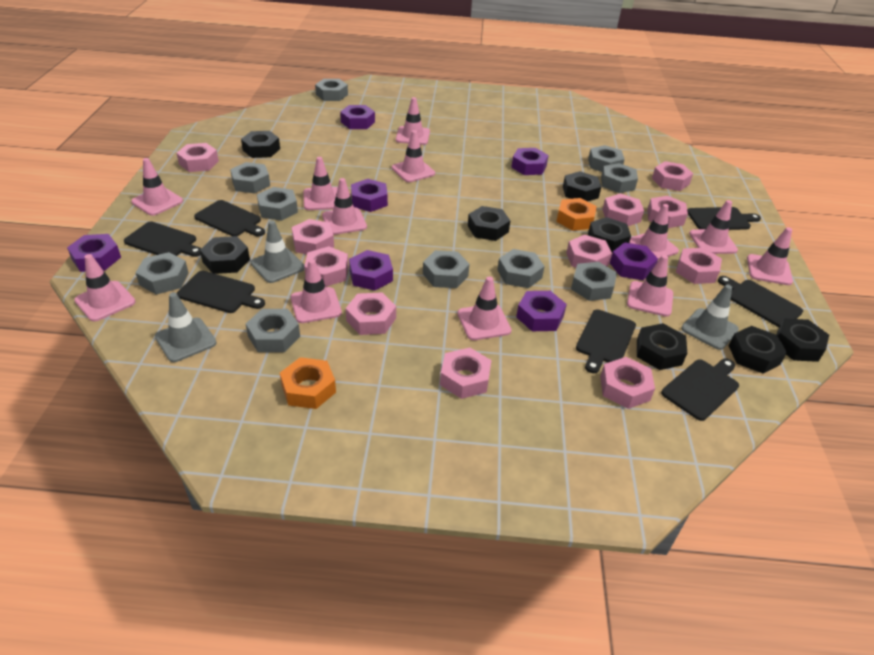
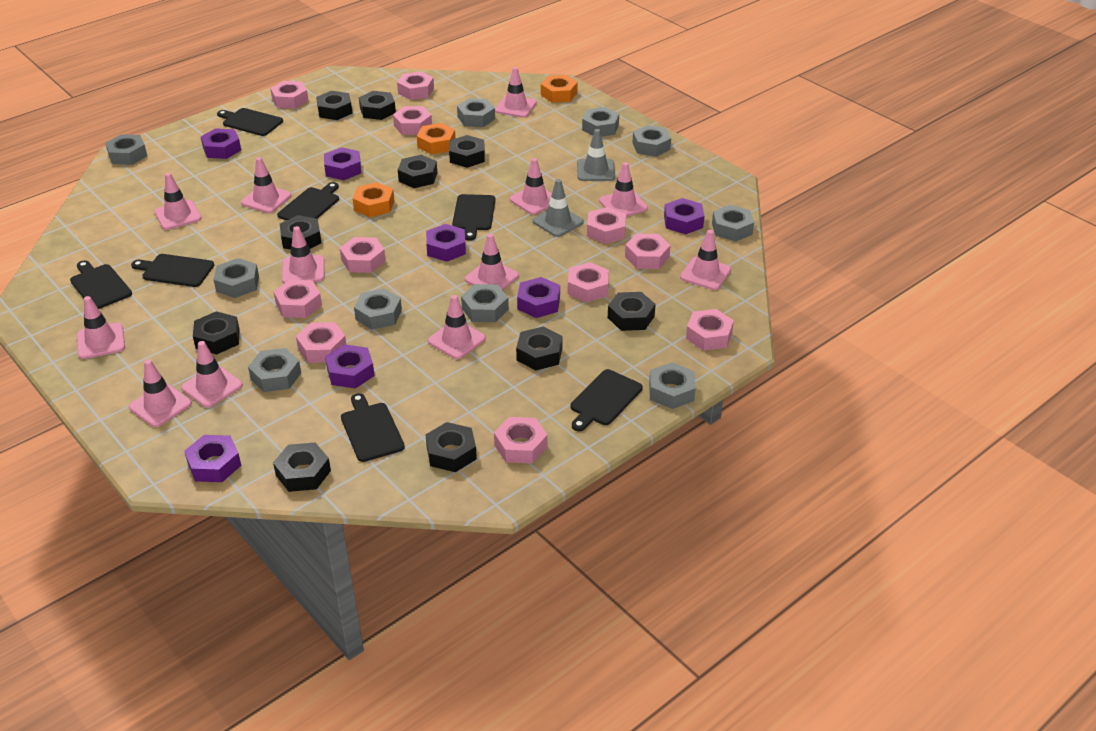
black nut: 8 -> 10
grey traffic cone: 3 -> 2
orange nut: 2 -> 3

